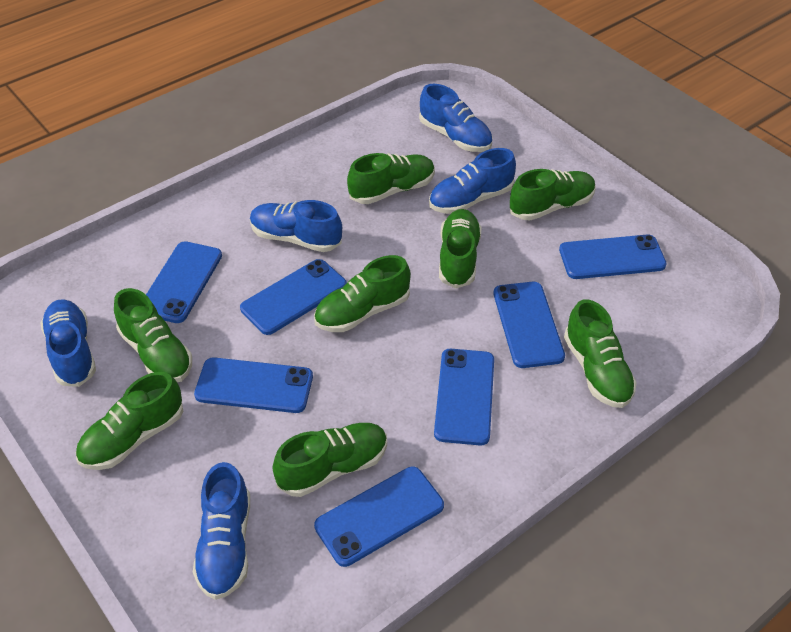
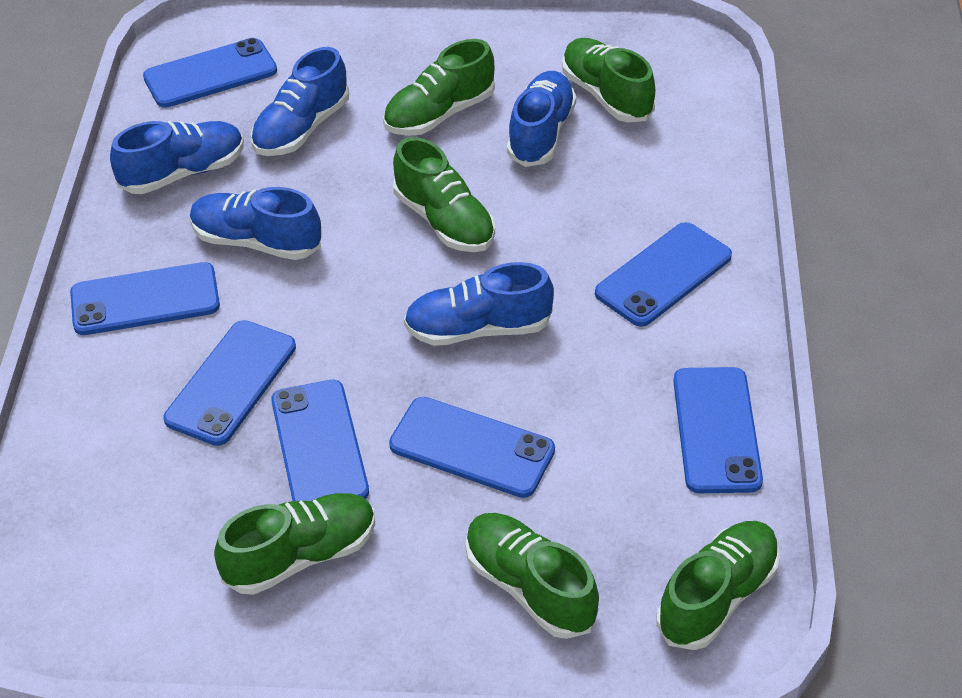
green shoe: 8 -> 6

